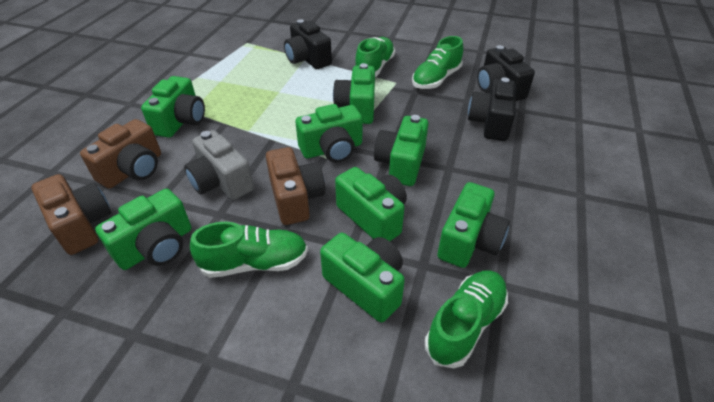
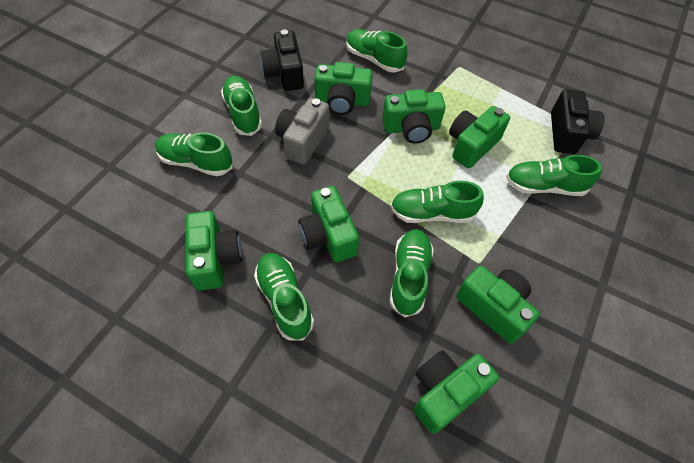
black camera: 3 -> 2
brown camera: 3 -> 0
green camera: 8 -> 7
green shoe: 4 -> 7

